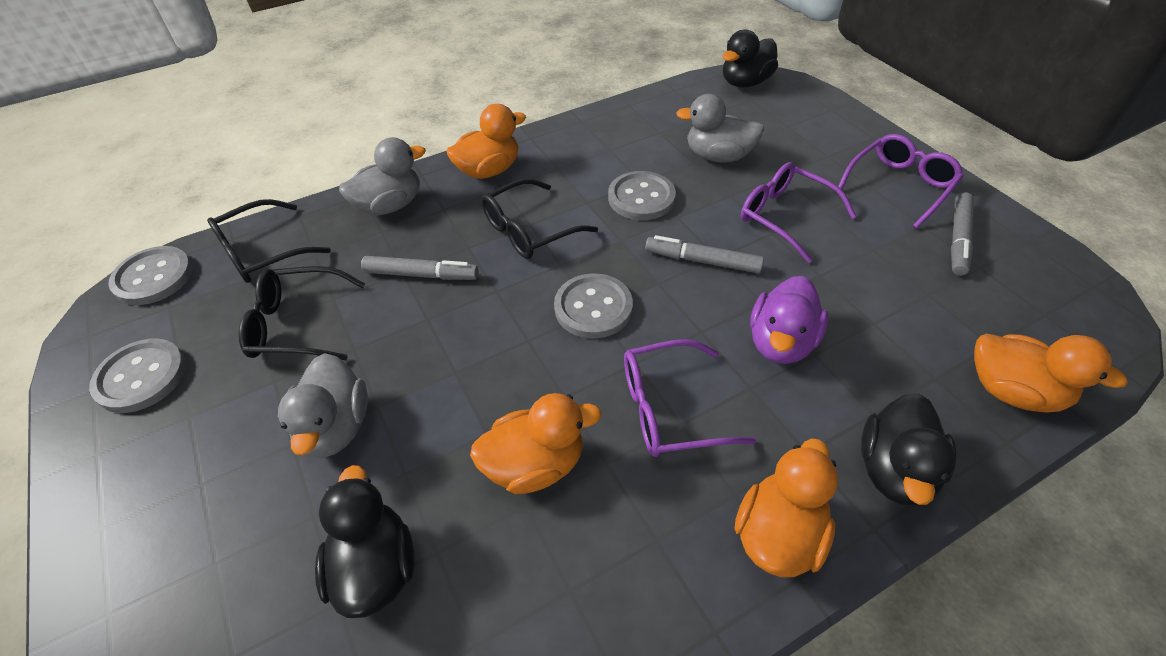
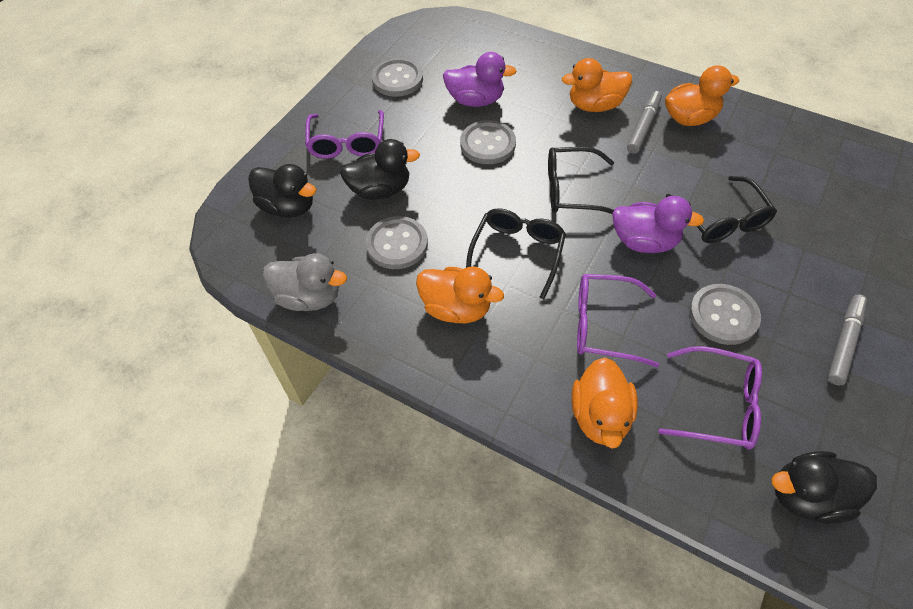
grey duck: 3 -> 1
grey marker: 3 -> 2
purple duck: 1 -> 2

